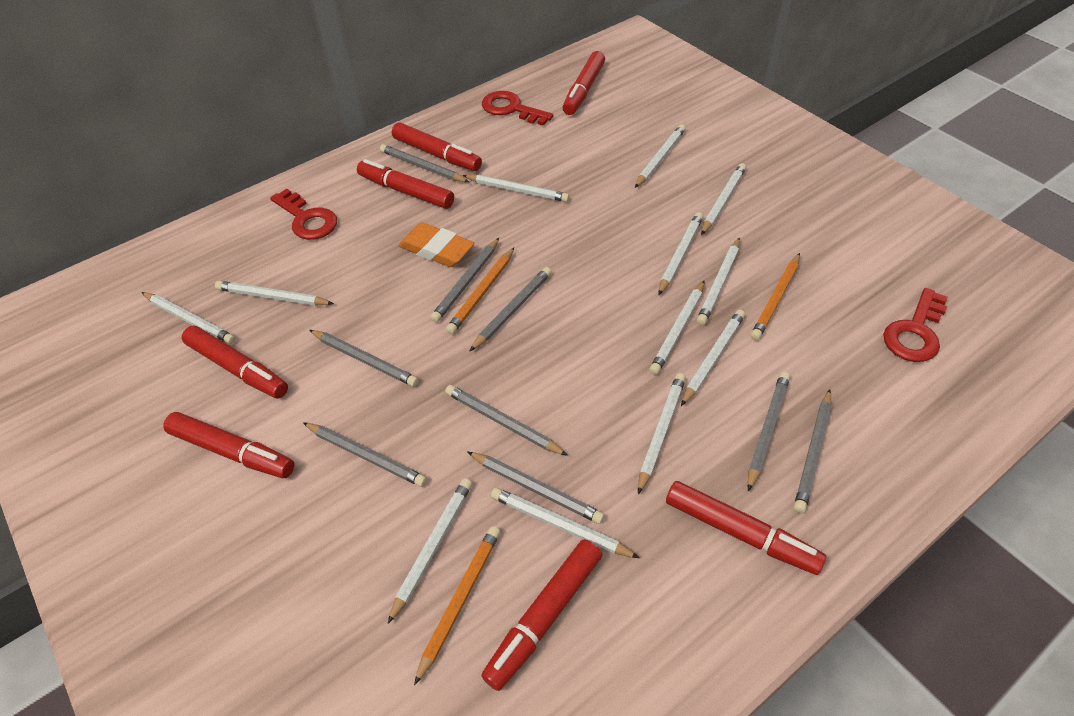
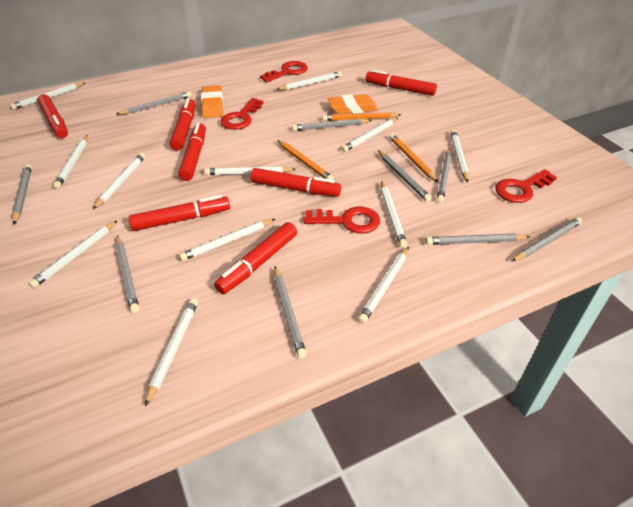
orange eraser: 1 -> 2
red key: 3 -> 4

